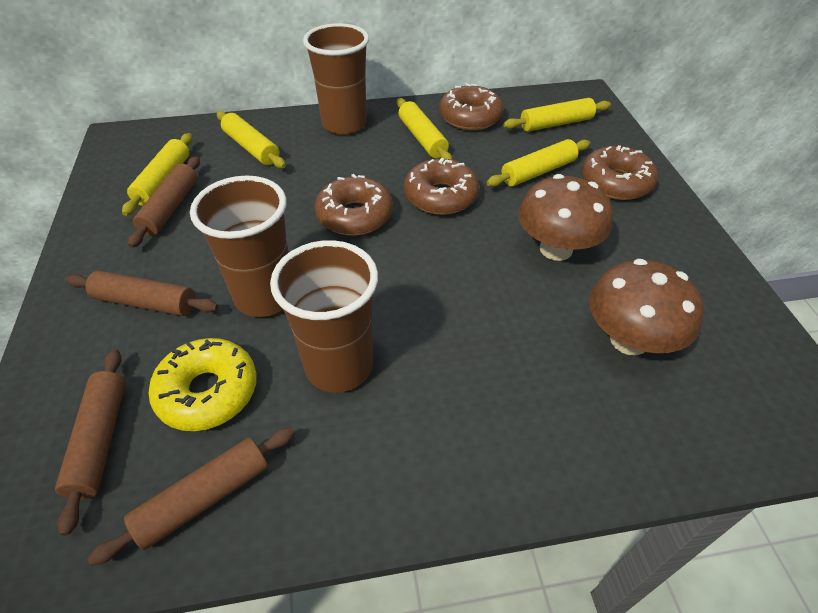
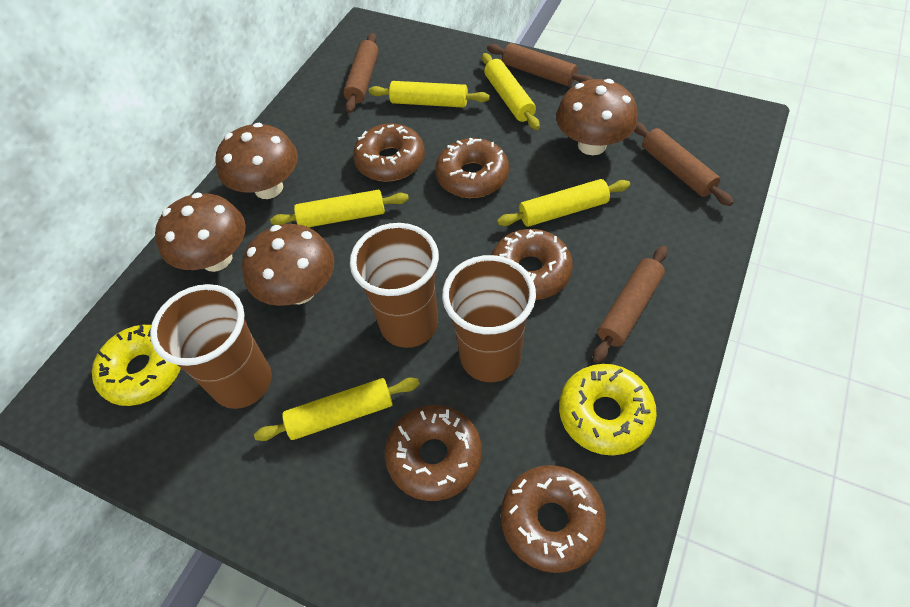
brown donut: 4 -> 5
brown mushroom: 2 -> 4
yellow donut: 1 -> 2

